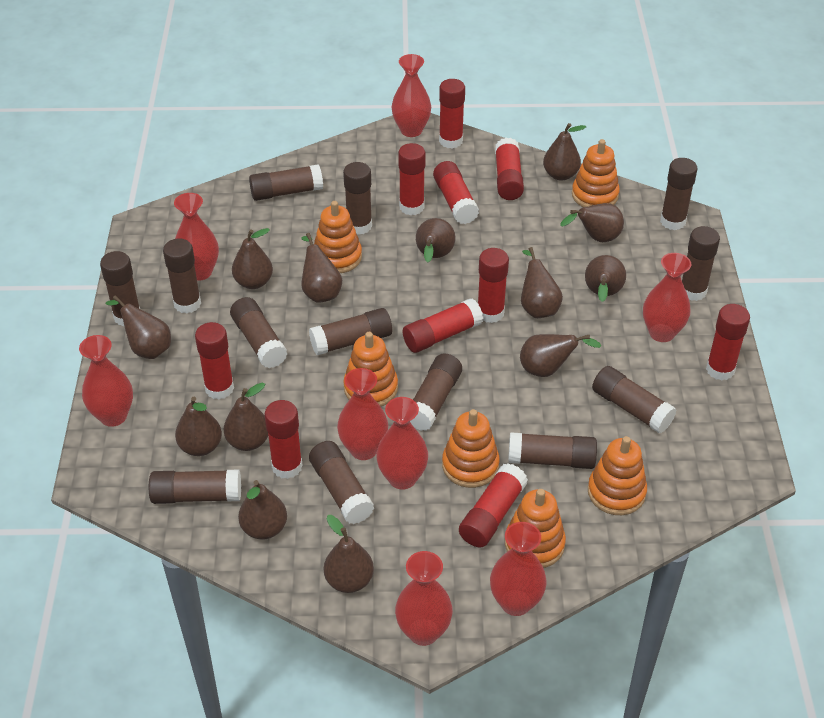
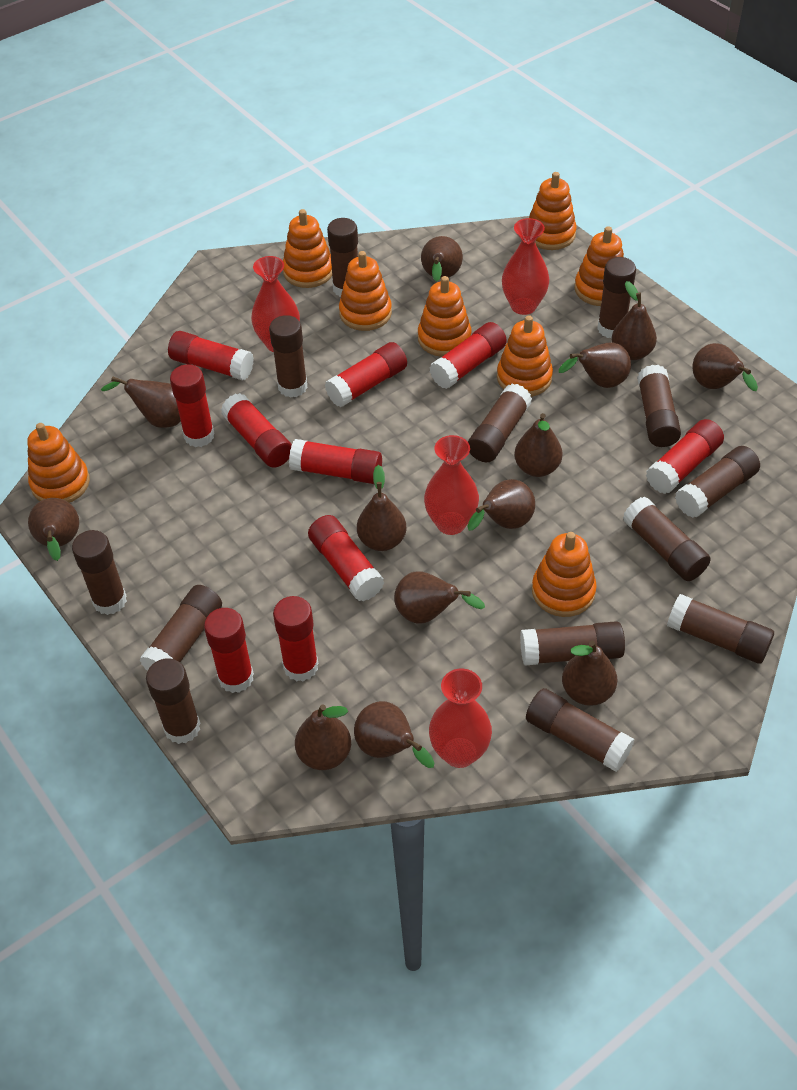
orange stacking toy: 6 -> 8
red vase: 8 -> 4

